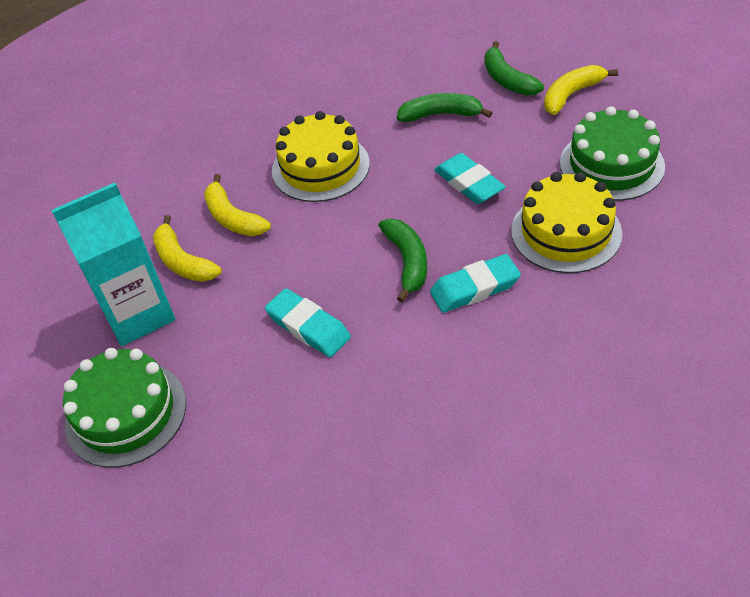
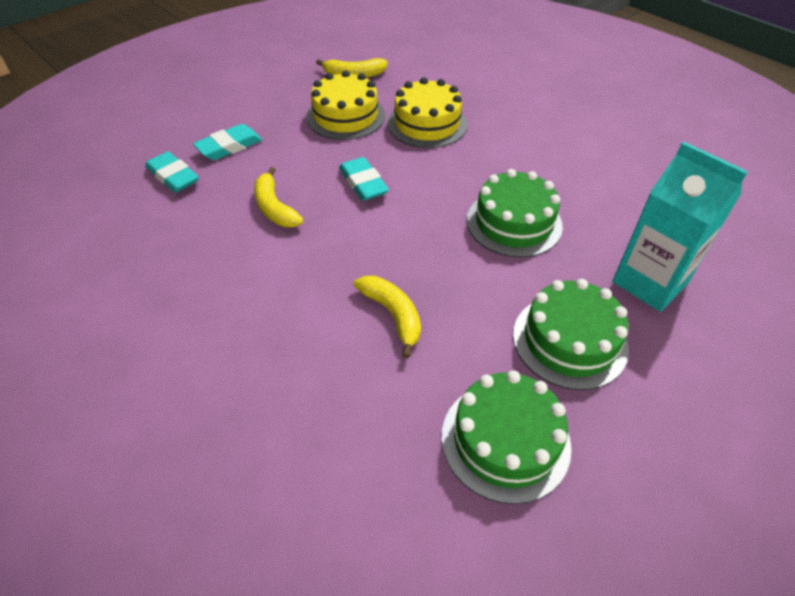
green banana: 3 -> 0
green cake: 2 -> 3

